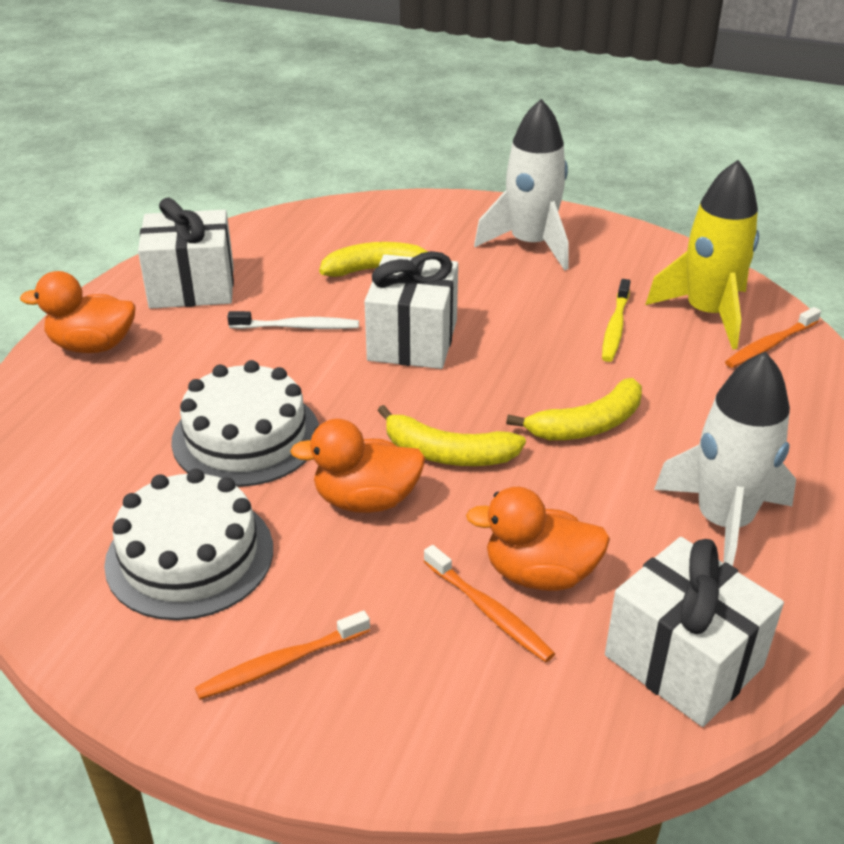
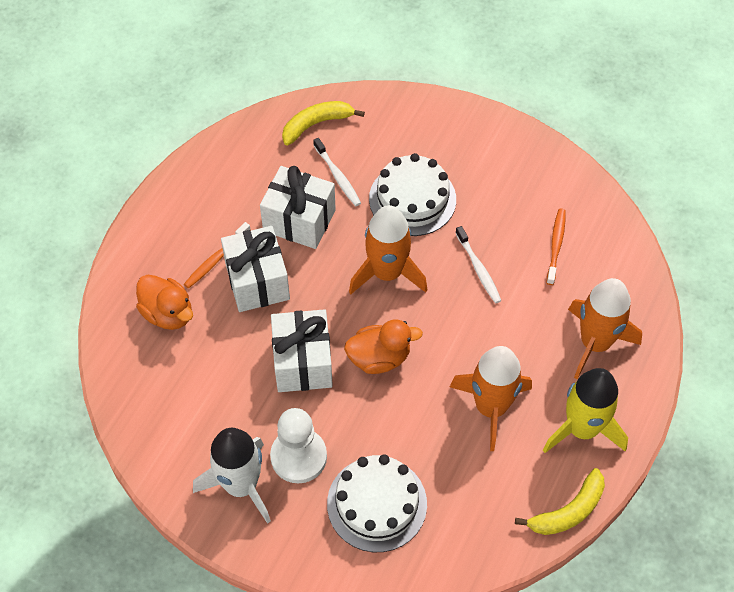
orange duck: 3 -> 2
orange rocket: 0 -> 3
orange toothbrush: 3 -> 2
white pawn: 0 -> 1
white rocket: 2 -> 1
white toothbrush: 1 -> 2
yellow banana: 3 -> 2
yellow toothbrush: 1 -> 0

